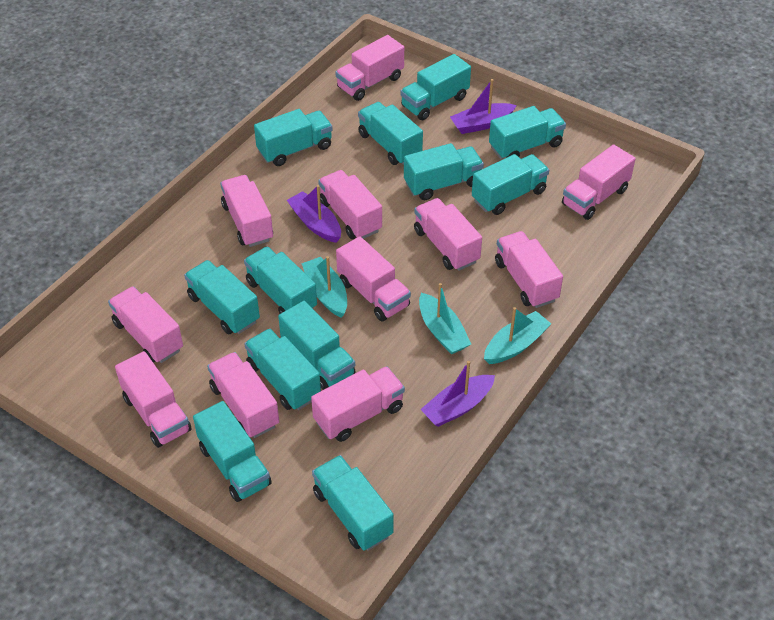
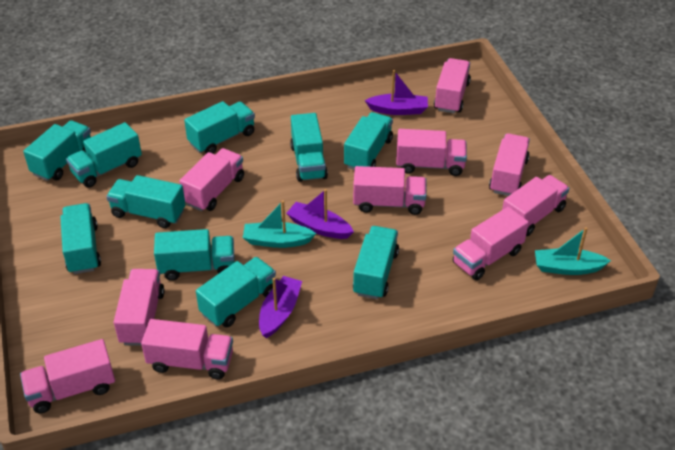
pink truck: 11 -> 10
turquoise boat: 3 -> 2
turquoise truck: 12 -> 10

